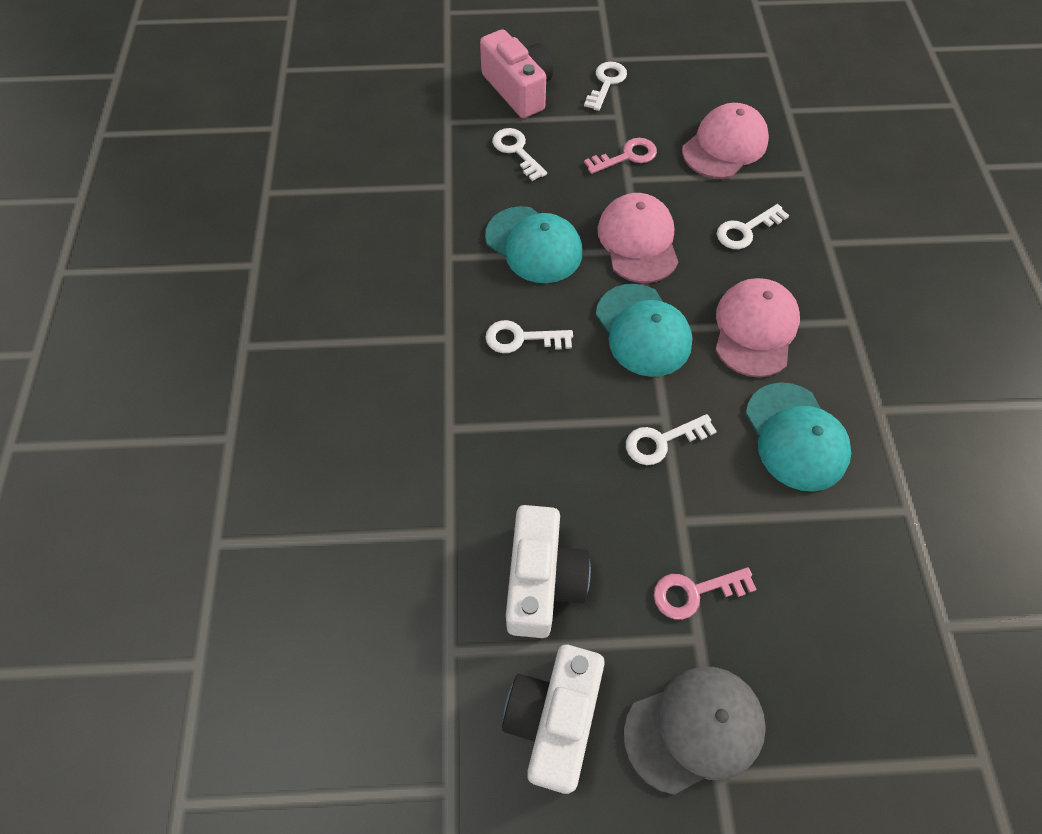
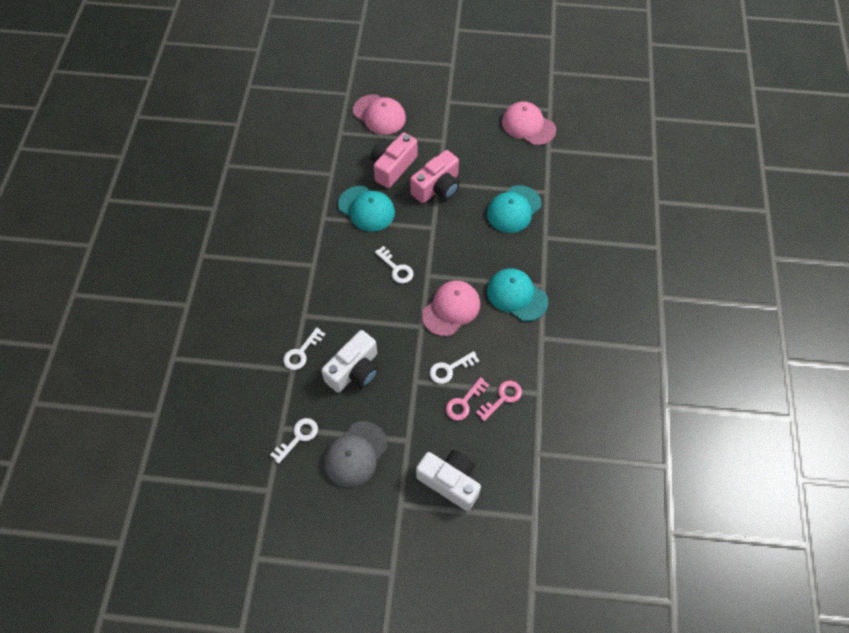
pink camera: 1 -> 2
white key: 5 -> 4

